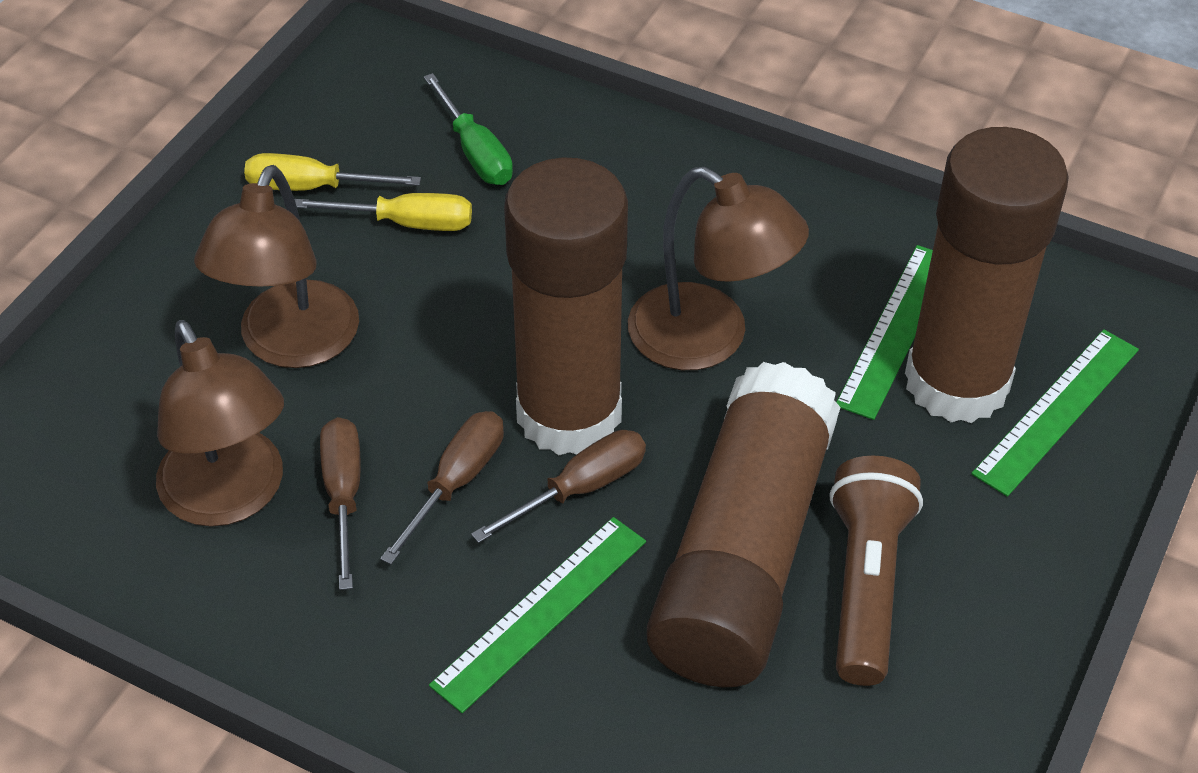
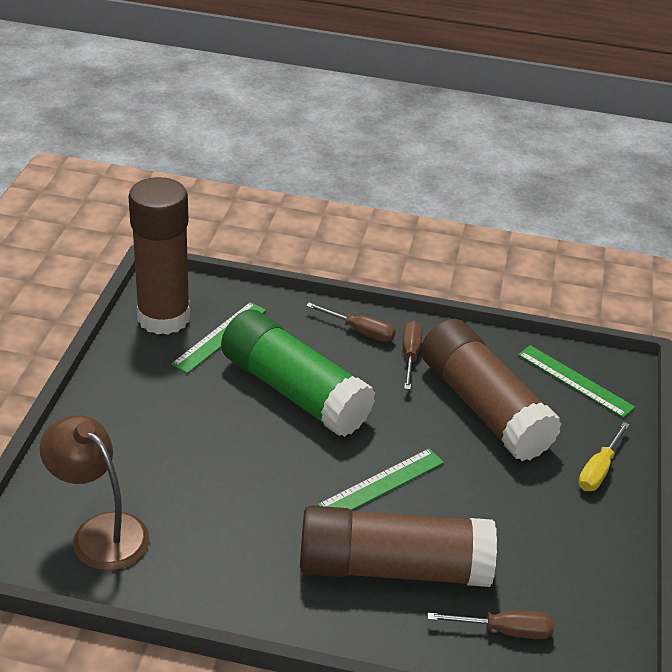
brown flashlight: 1 -> 0
brown lamp: 3 -> 1
green glue stick: 0 -> 1
green screwdriver: 1 -> 0
yellow screwdriver: 2 -> 1

